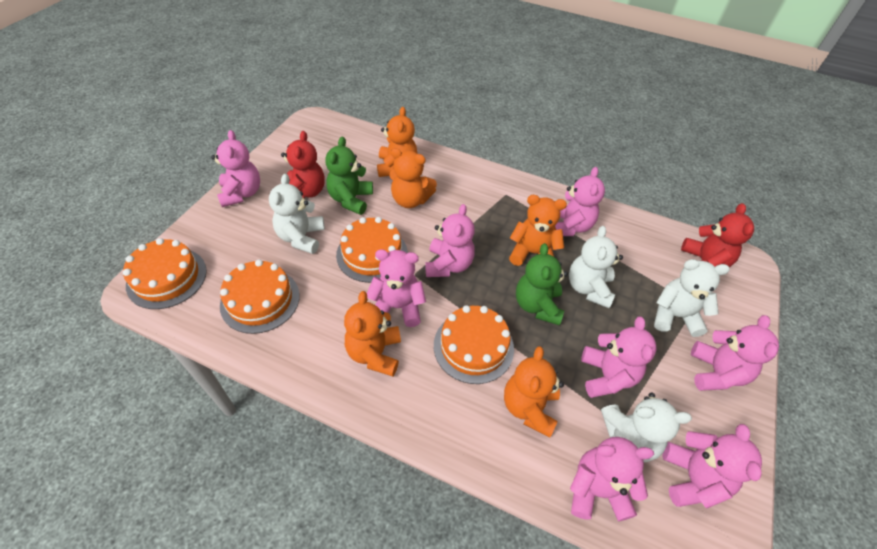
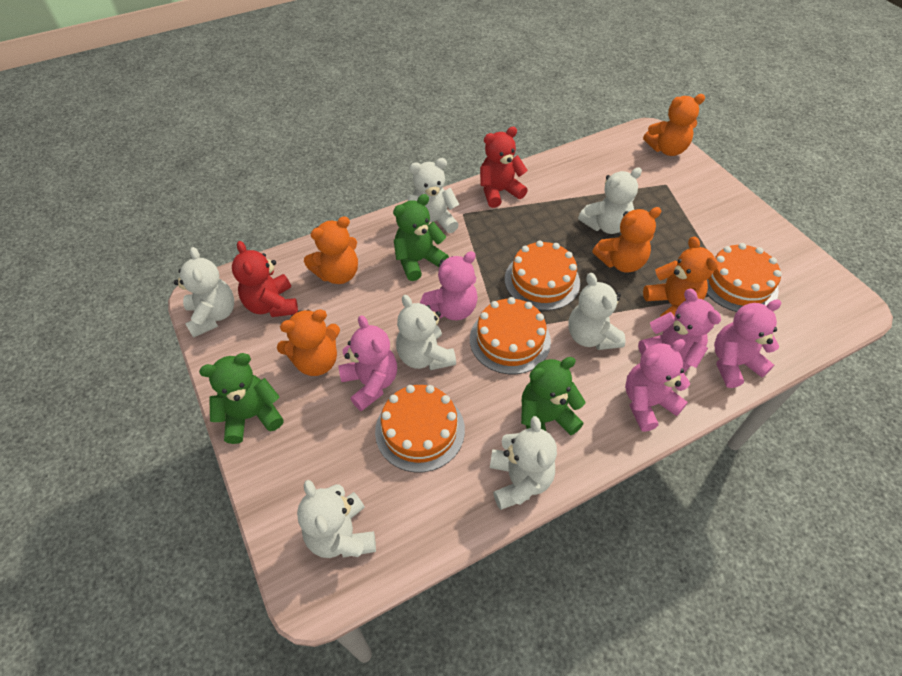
green teddy bear: 2 -> 3
pink teddy bear: 8 -> 5
white teddy bear: 4 -> 7

